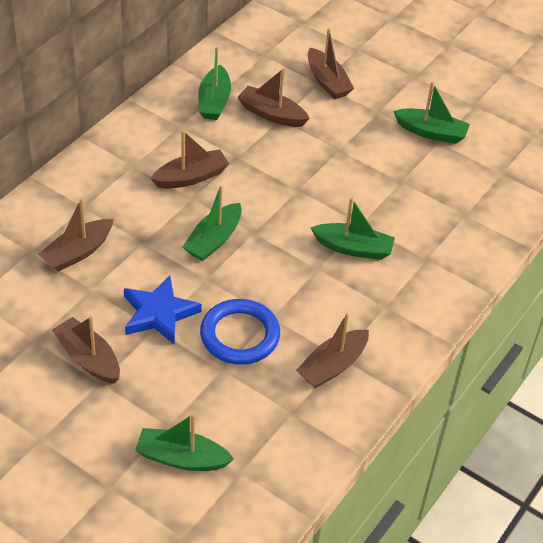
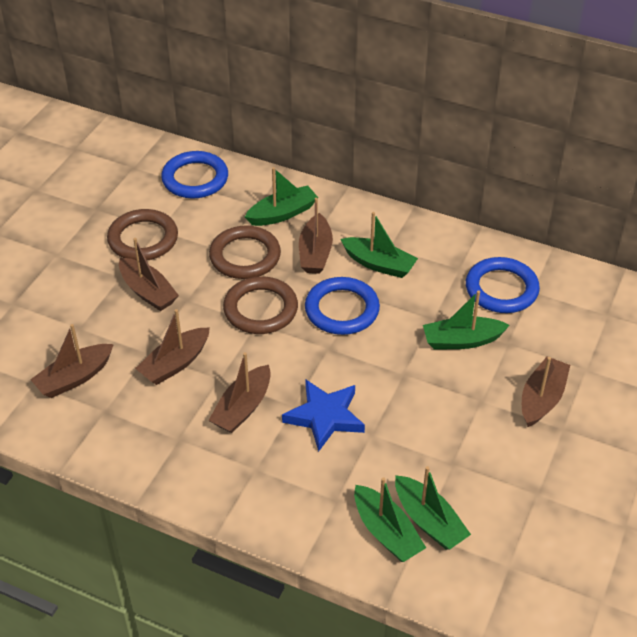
blue ring: 1 -> 3
brown ring: 0 -> 3

